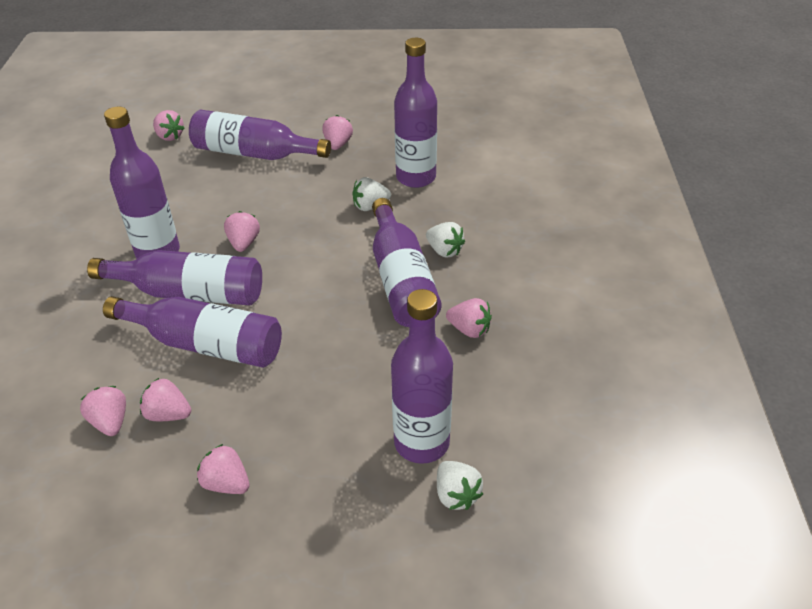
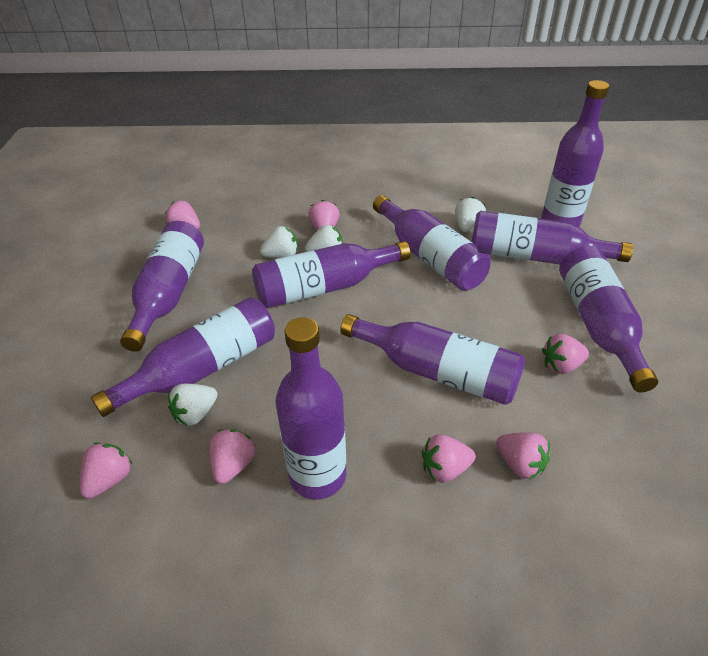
purple bottle: 7 -> 9
white strawberry: 3 -> 4

